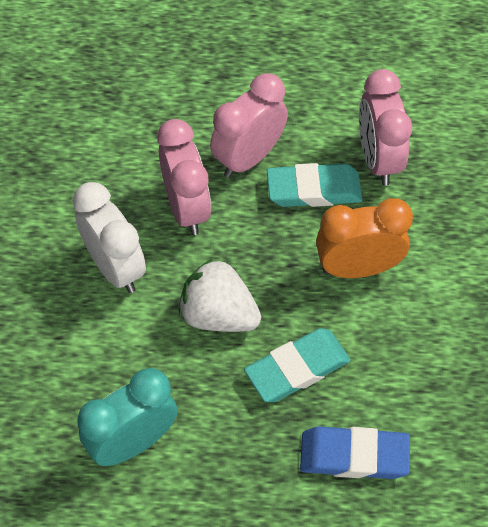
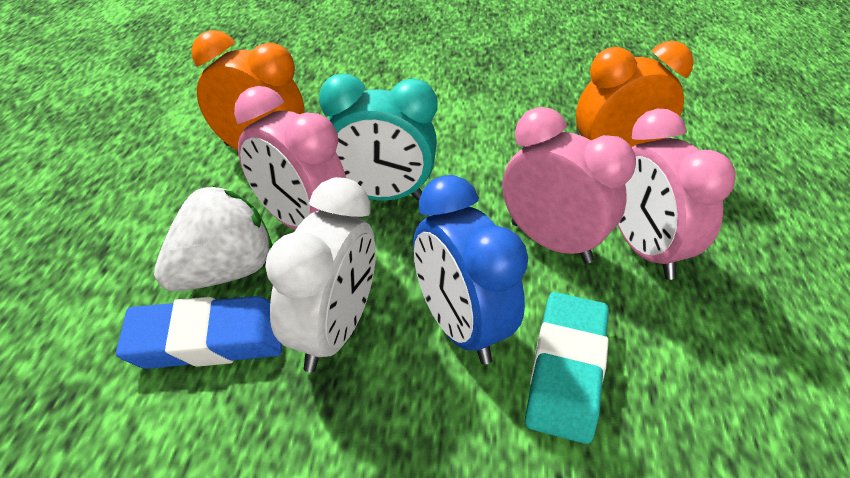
blue clock: 0 -> 1
orange clock: 1 -> 2
turquoise eraser: 2 -> 1

